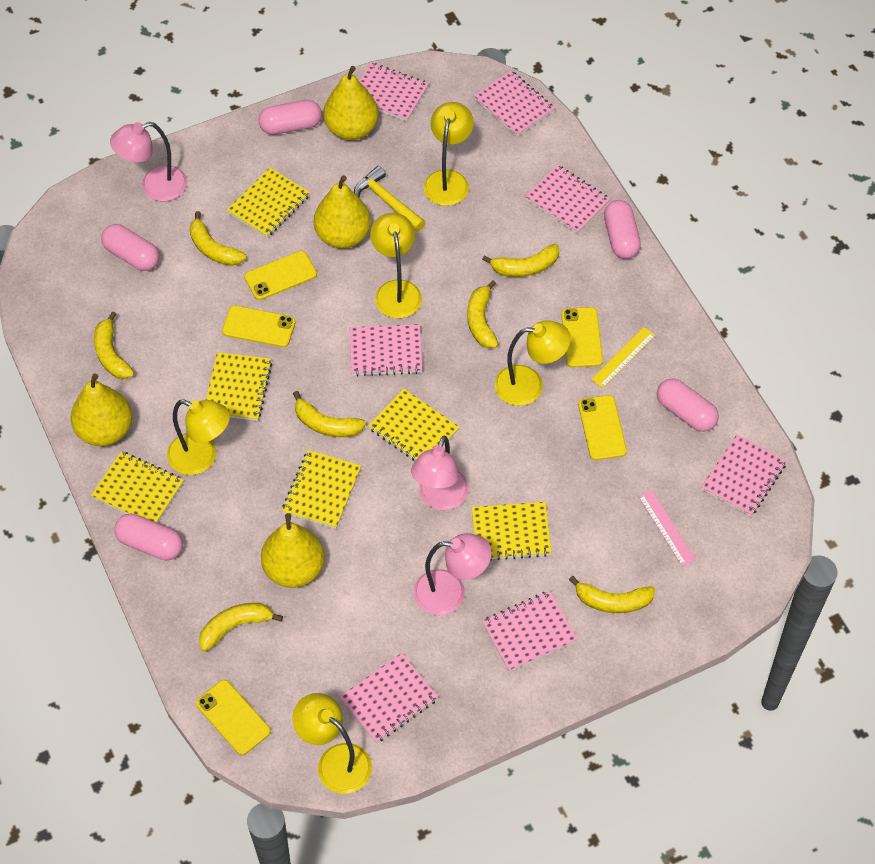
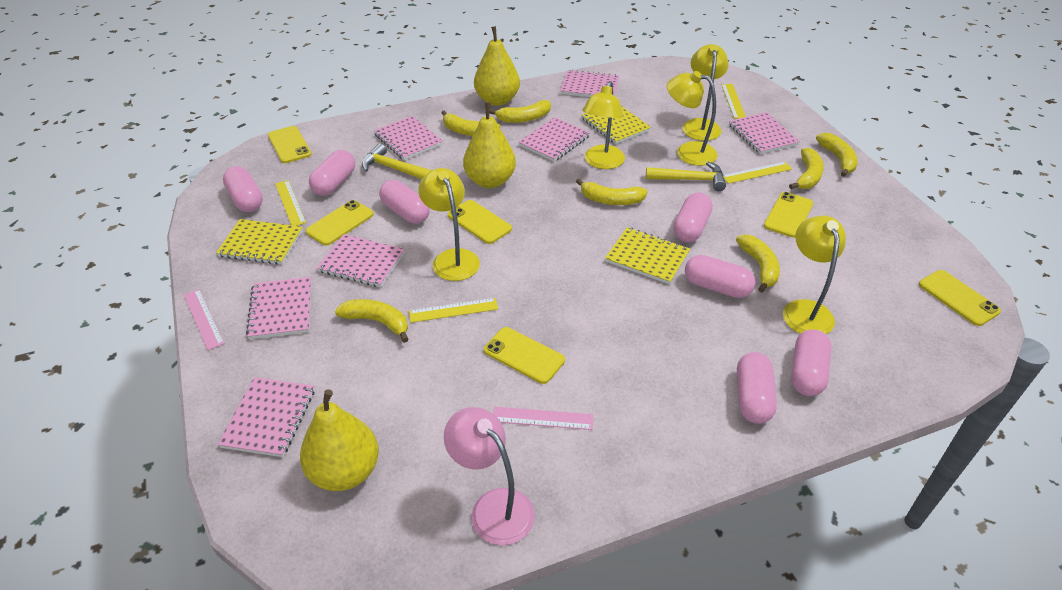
pink capsule: 5 -> 7
pink lamp: 3 -> 1
pink ruler: 1 -> 2
yellow hammer: 1 -> 2
yellow notebook: 6 -> 3
yellow pear: 4 -> 3
yellow phone: 5 -> 6
yellow ruler: 1 -> 4

